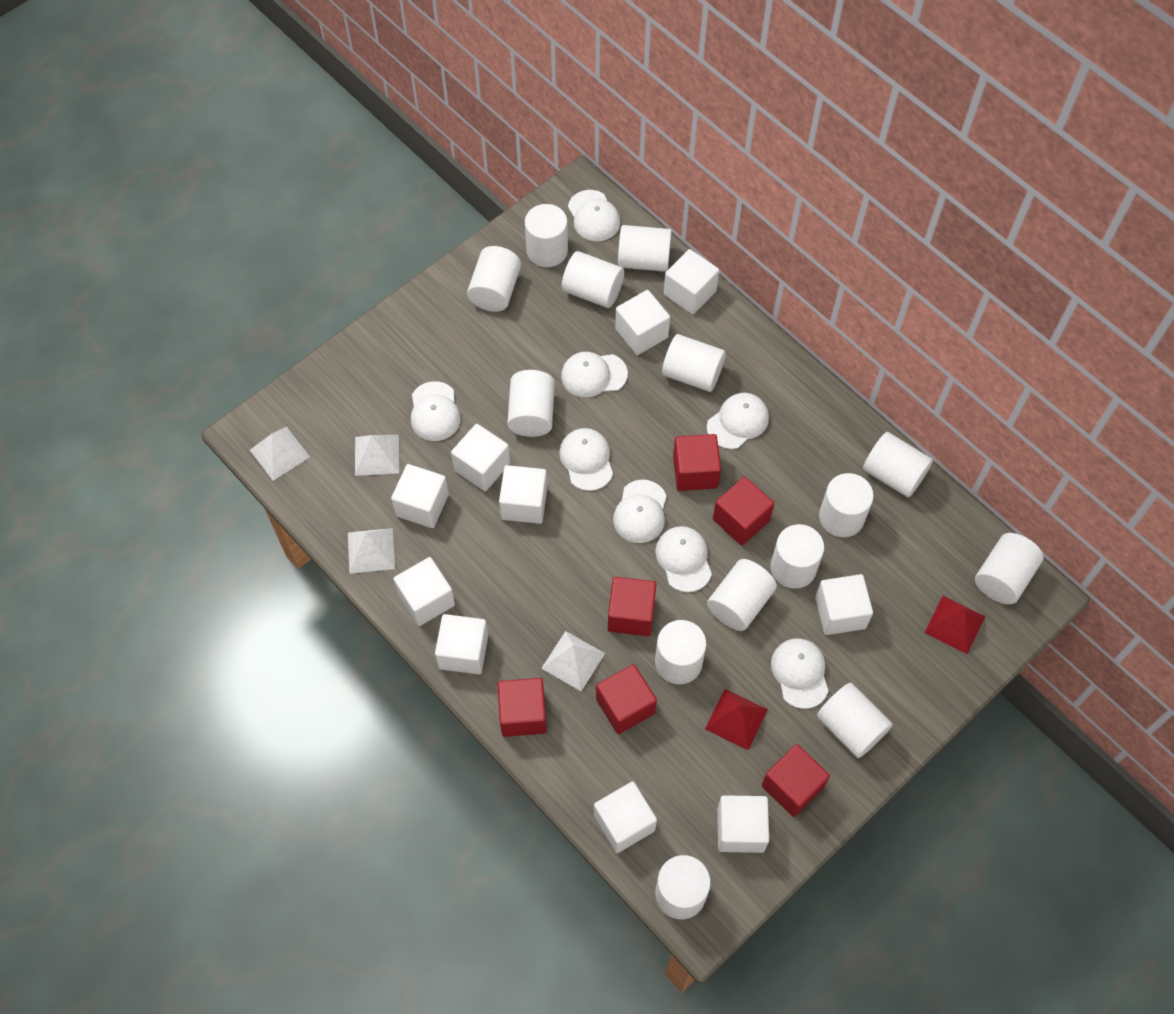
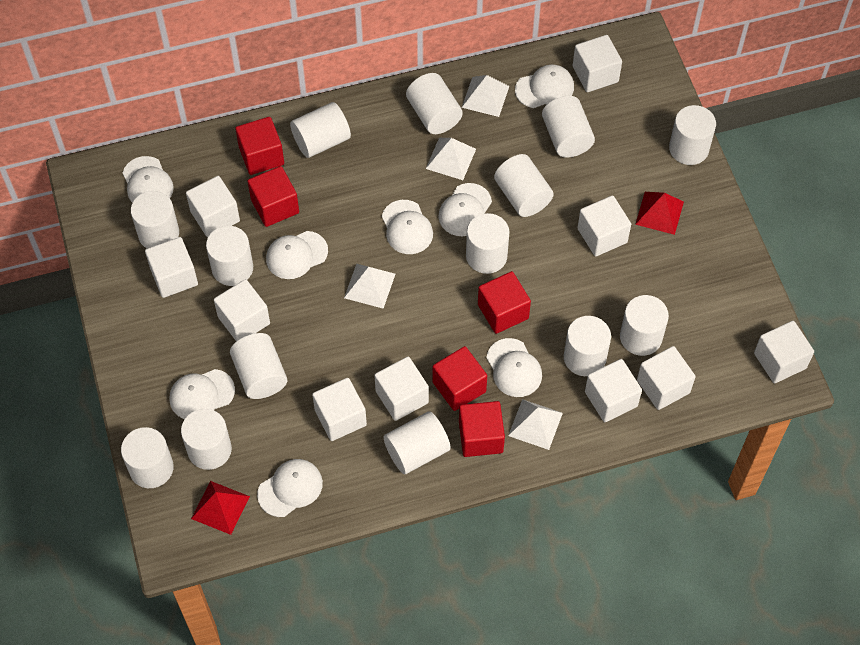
red cube: 6 -> 5

